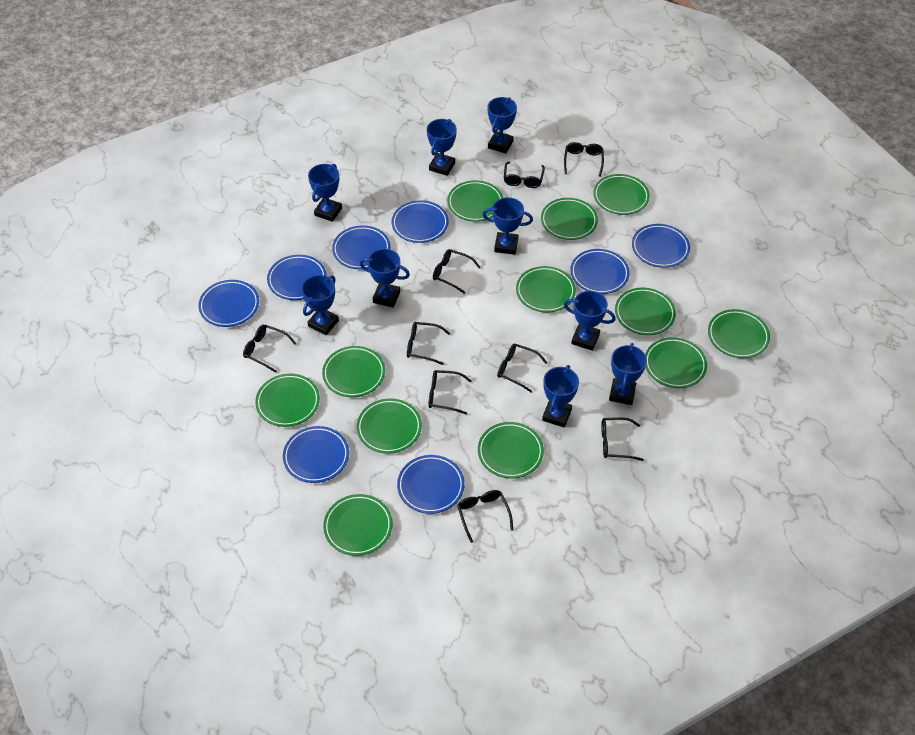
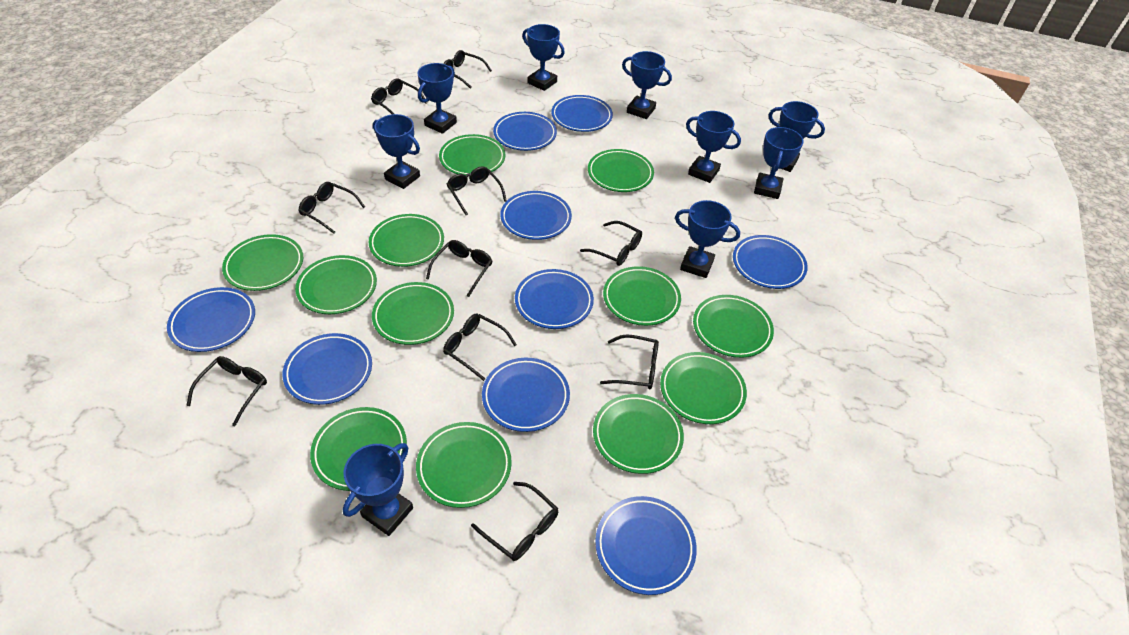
black glasses: 9 -> 10
blue plate: 8 -> 9

